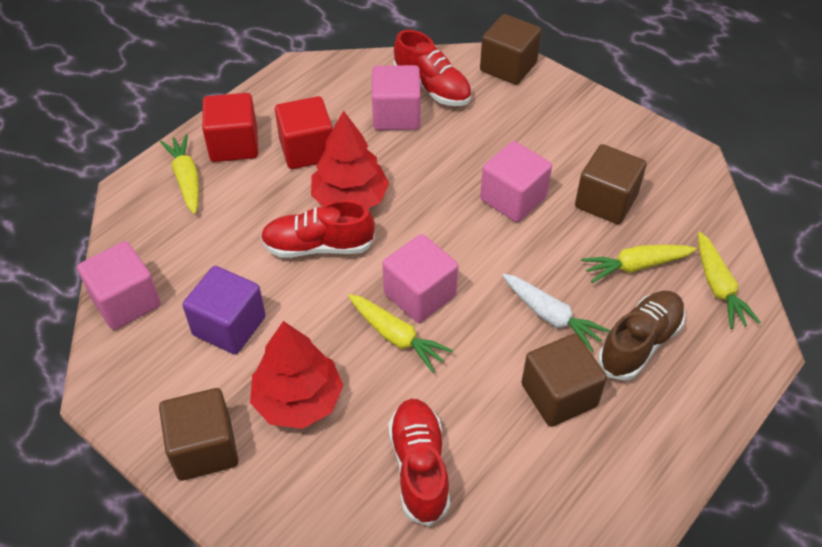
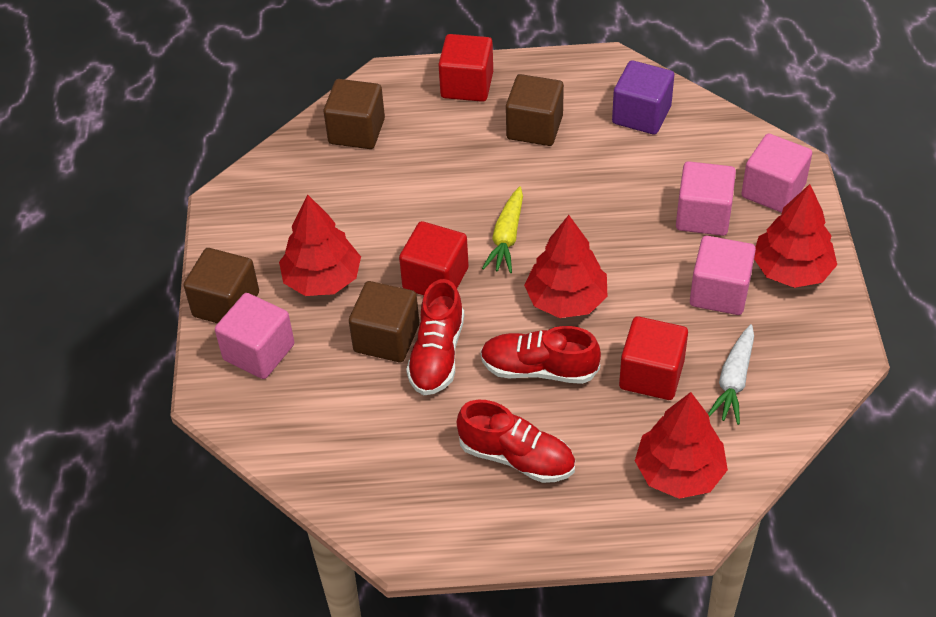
brown shoe: 1 -> 0
red cube: 2 -> 3
red tree: 2 -> 4
yellow carrot: 4 -> 1

